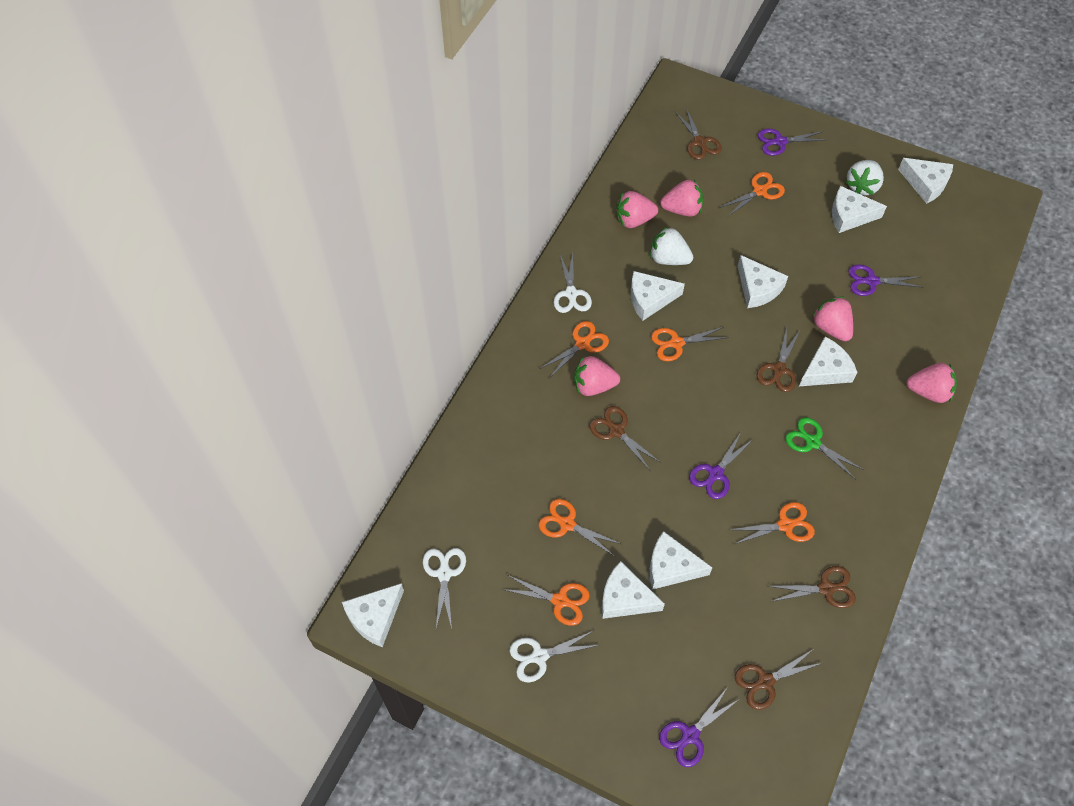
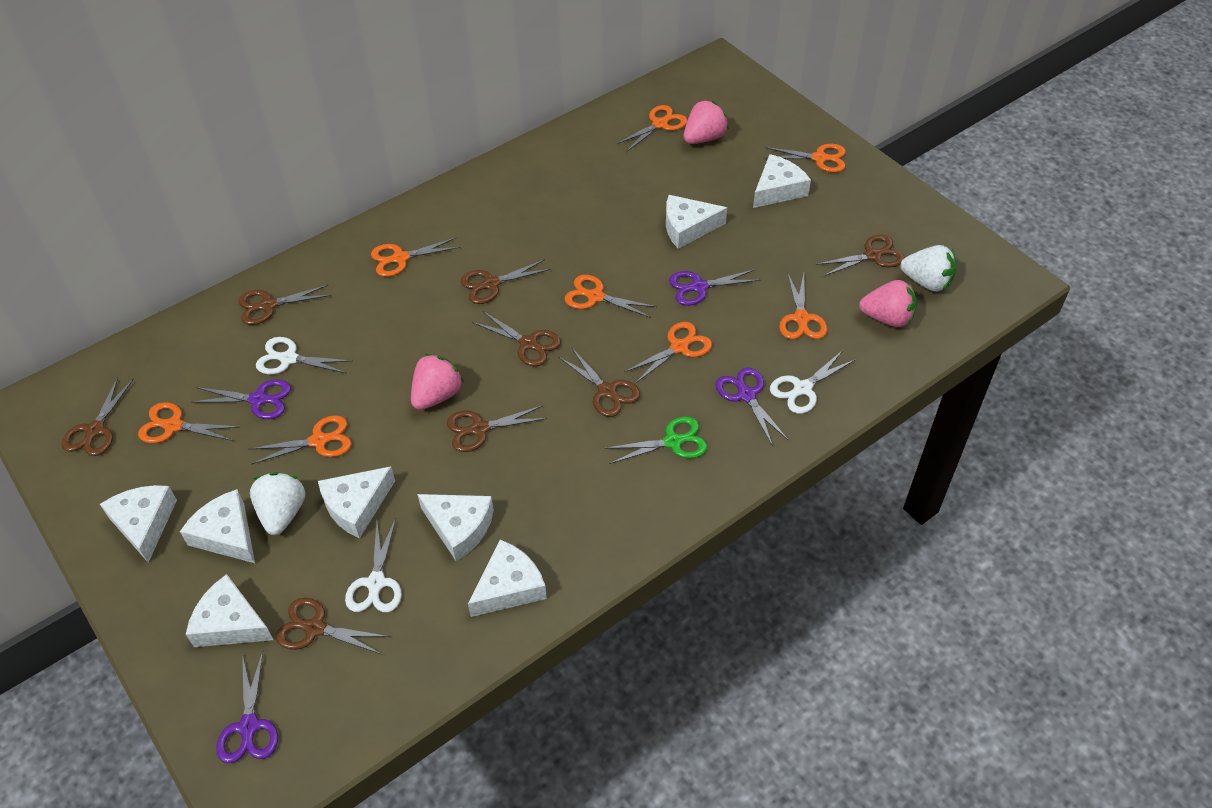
brown scissors: 5 -> 8
orange scissors: 6 -> 8
pink strawberry: 5 -> 3

